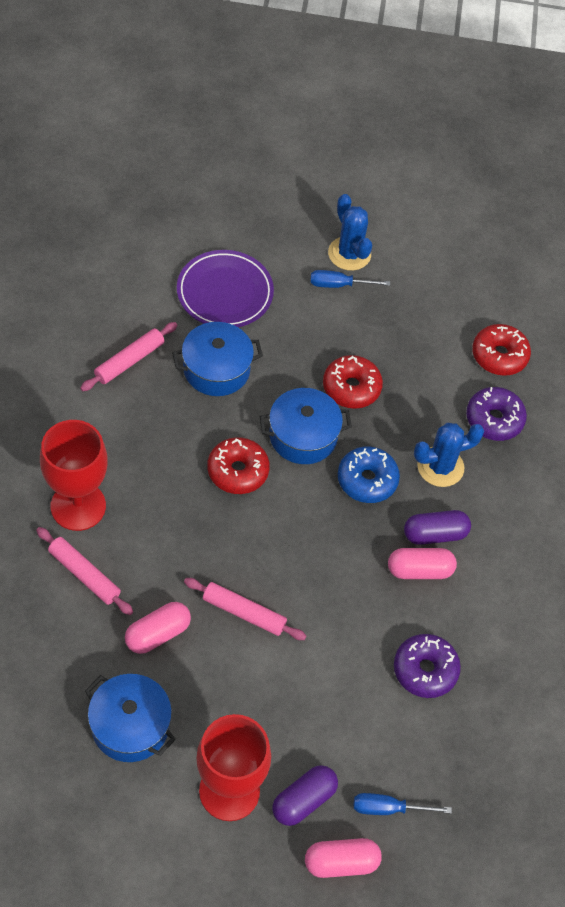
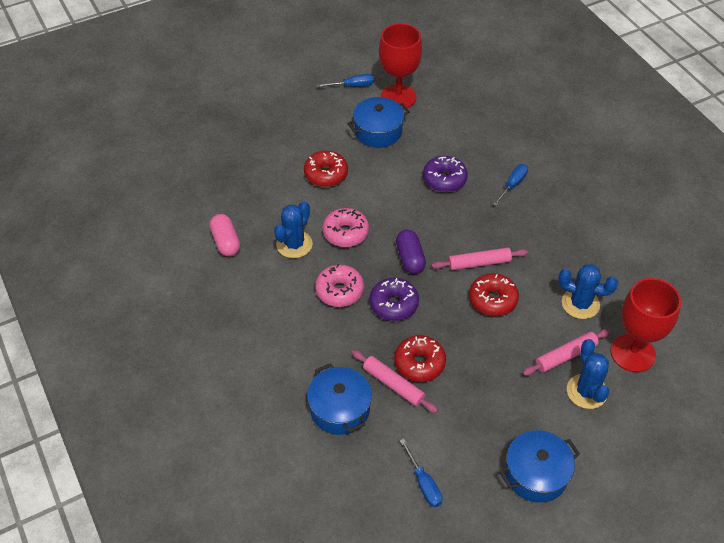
blue cactus: 2 -> 3
blue donut: 1 -> 0
blue screwdriver: 2 -> 3
pink capsule: 3 -> 1
pink donut: 0 -> 2
purple capsule: 2 -> 1
purple plate: 1 -> 0

